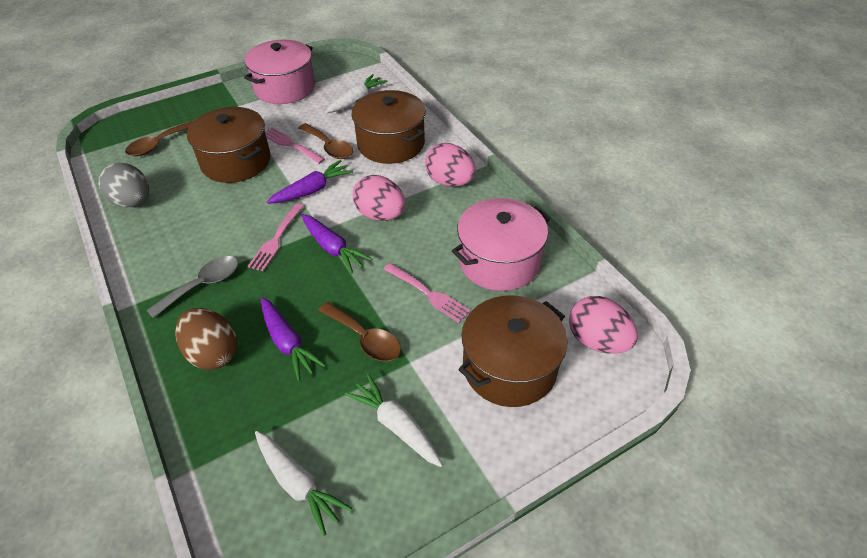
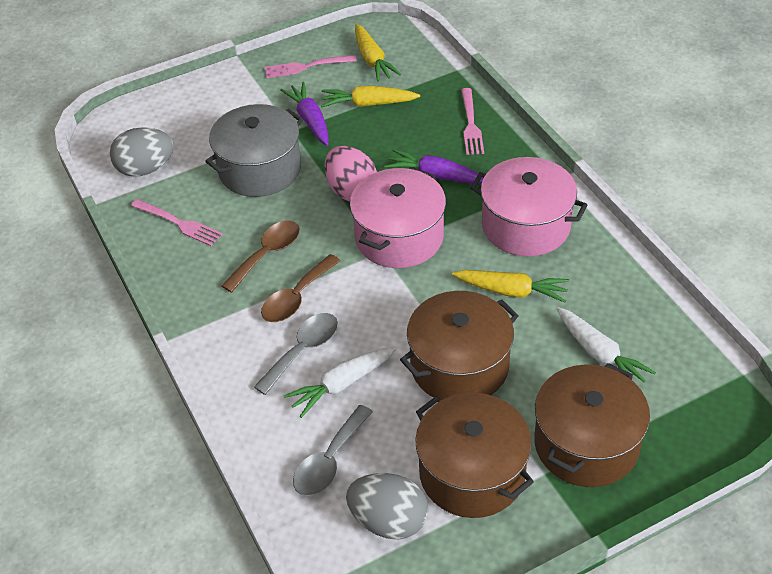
brown egg: 1 -> 0
brown spoon: 3 -> 2
grey egg: 1 -> 2
grey pot: 0 -> 1
grey spoon: 1 -> 2
pink egg: 3 -> 1
purple carrot: 3 -> 2
white carrot: 3 -> 2
yellow carrot: 0 -> 3

